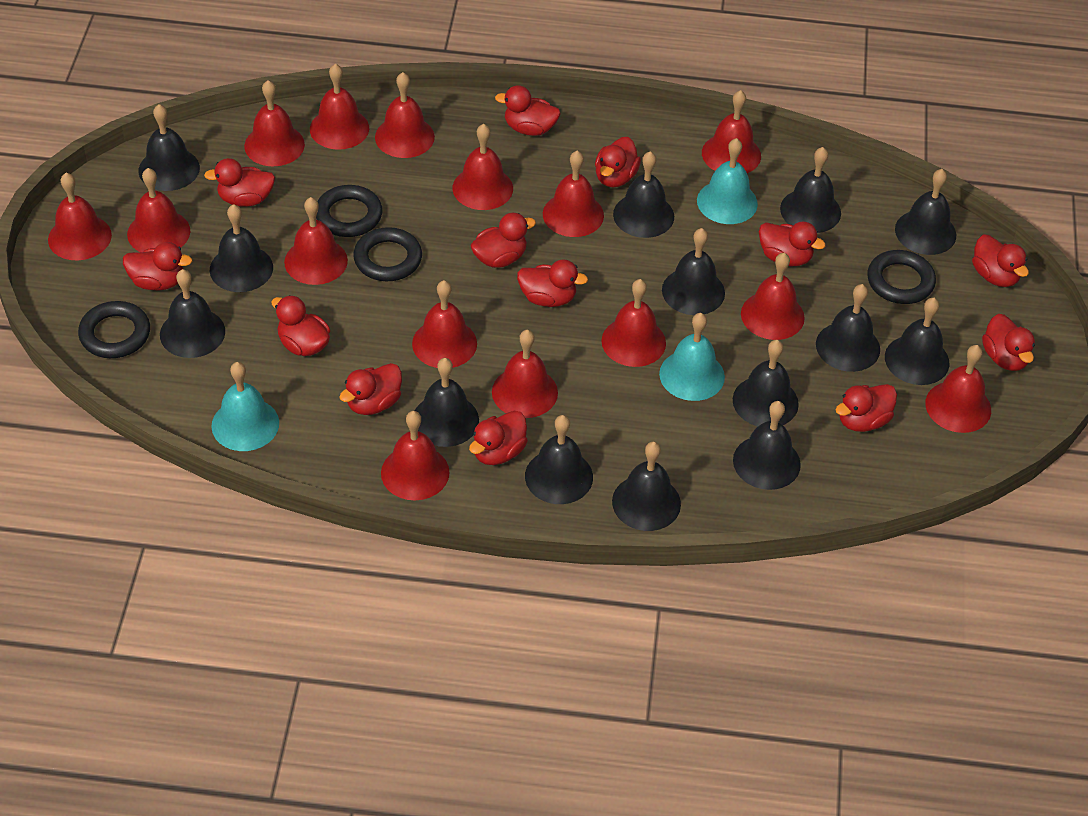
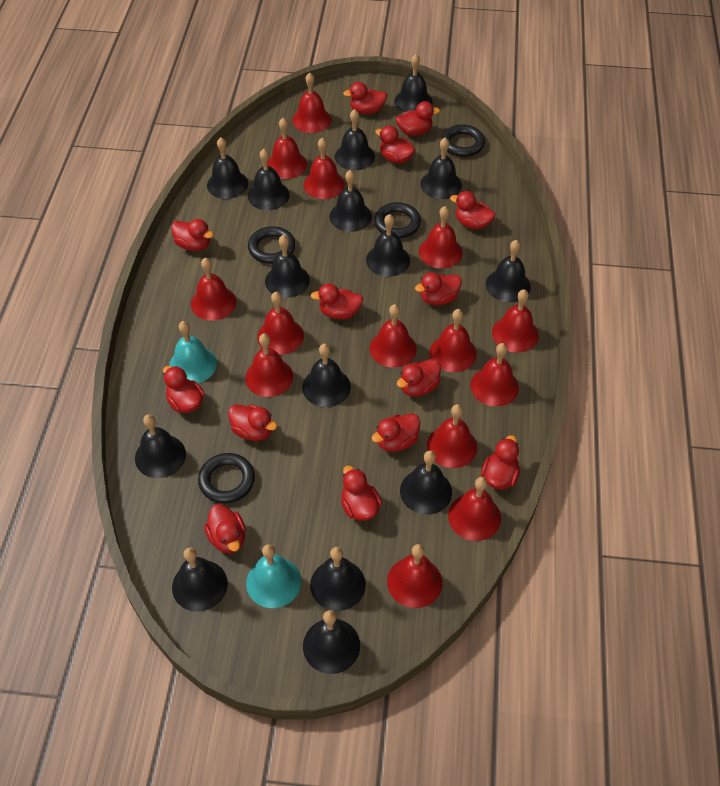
black bell: 14 -> 15
red bell: 15 -> 14
red duck: 13 -> 14
turquoise bell: 3 -> 2

